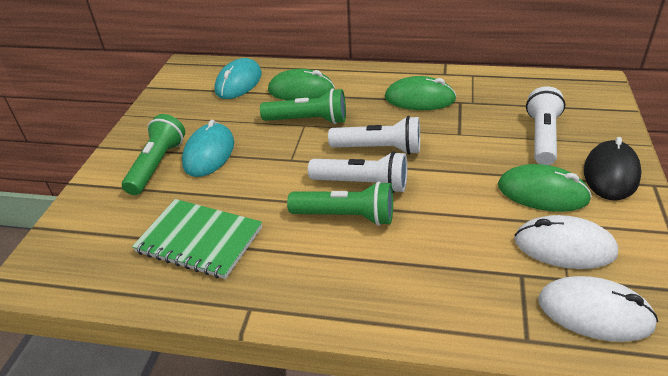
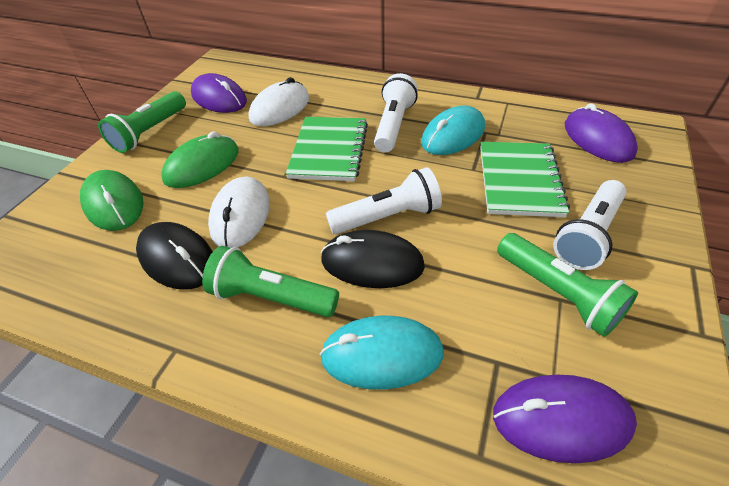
black mouse: 1 -> 2
green mouse: 3 -> 2
green notebook: 1 -> 2
purple mouse: 0 -> 3

